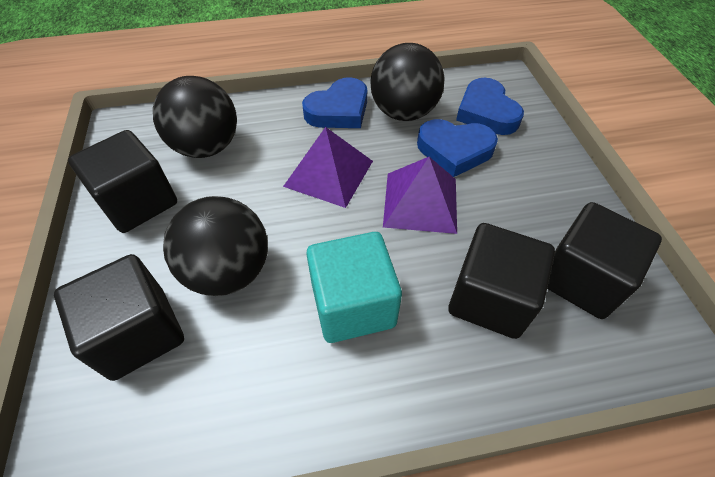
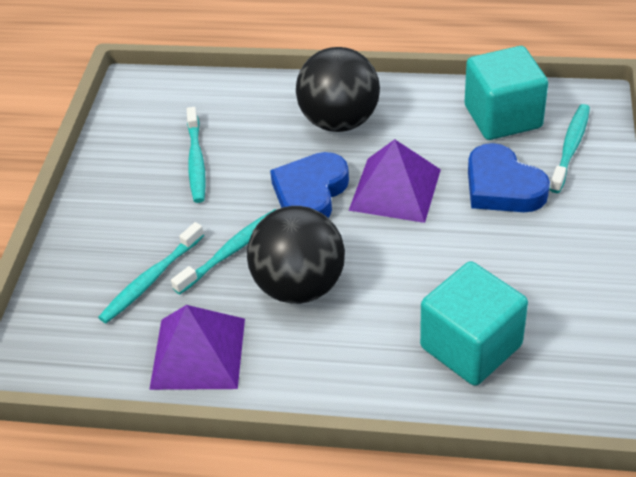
black ball: 3 -> 2
black cube: 4 -> 0
blue heart: 3 -> 2
turquoise cube: 1 -> 2
turquoise toothbrush: 0 -> 4

